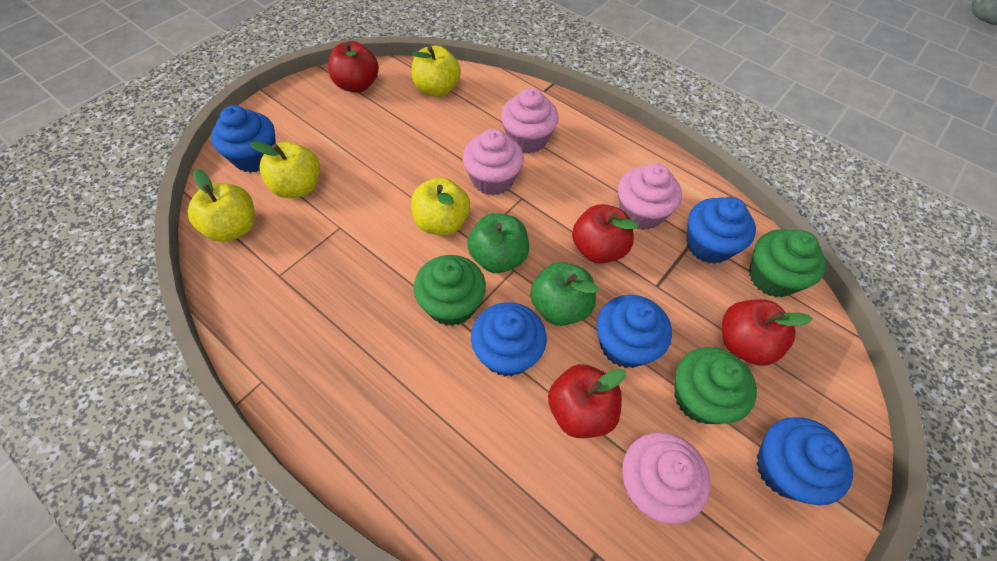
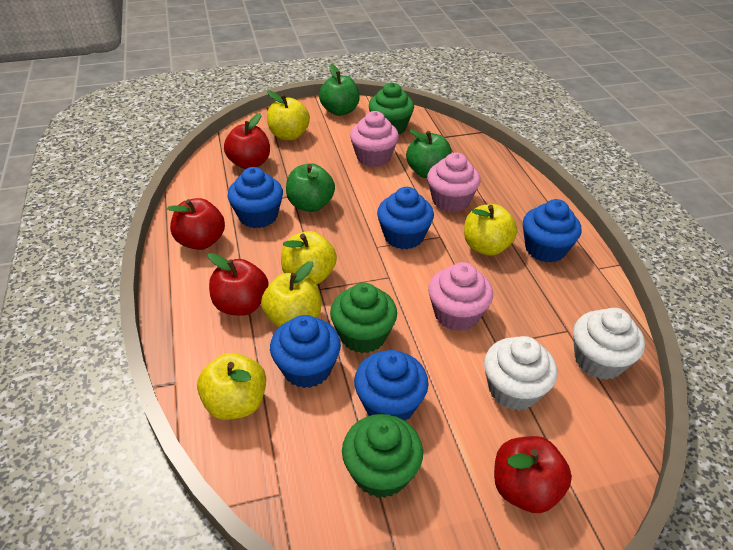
green apple: 2 -> 3
pink cupcake: 4 -> 3
white cupcake: 0 -> 2
yellow apple: 4 -> 5

